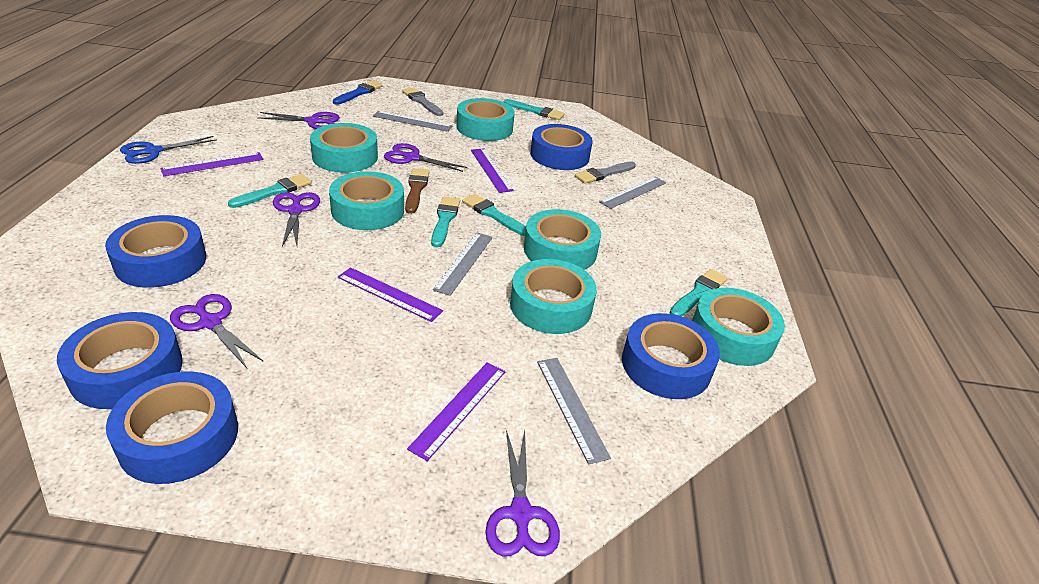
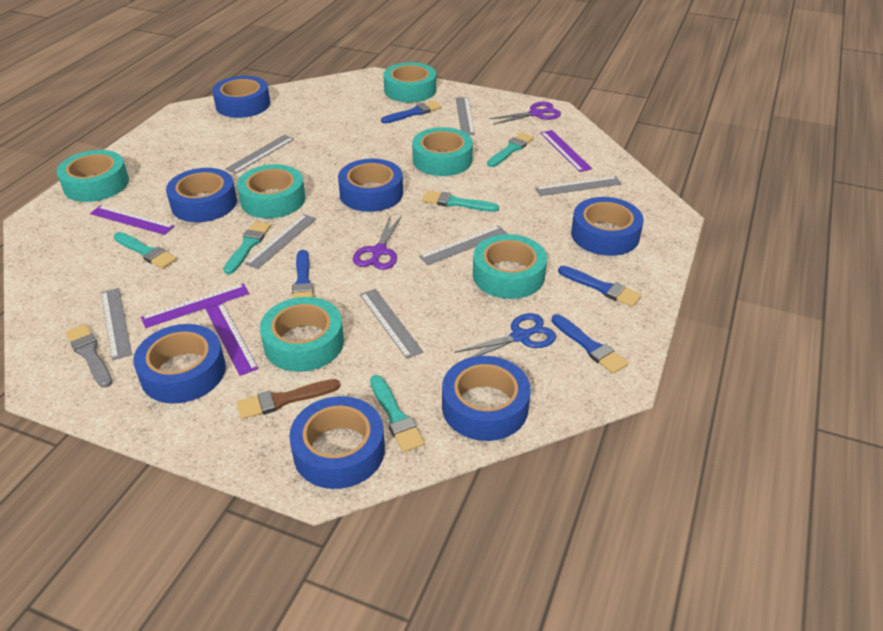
blue brush: 1 -> 4
blue tape: 5 -> 7
grey brush: 2 -> 1
grey ruler: 4 -> 7
purple scissors: 5 -> 2

